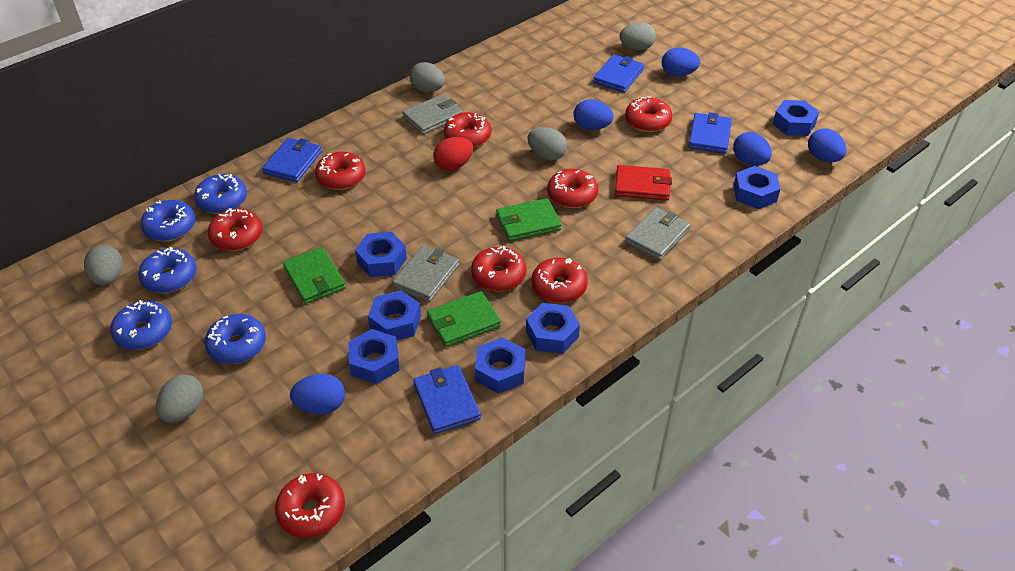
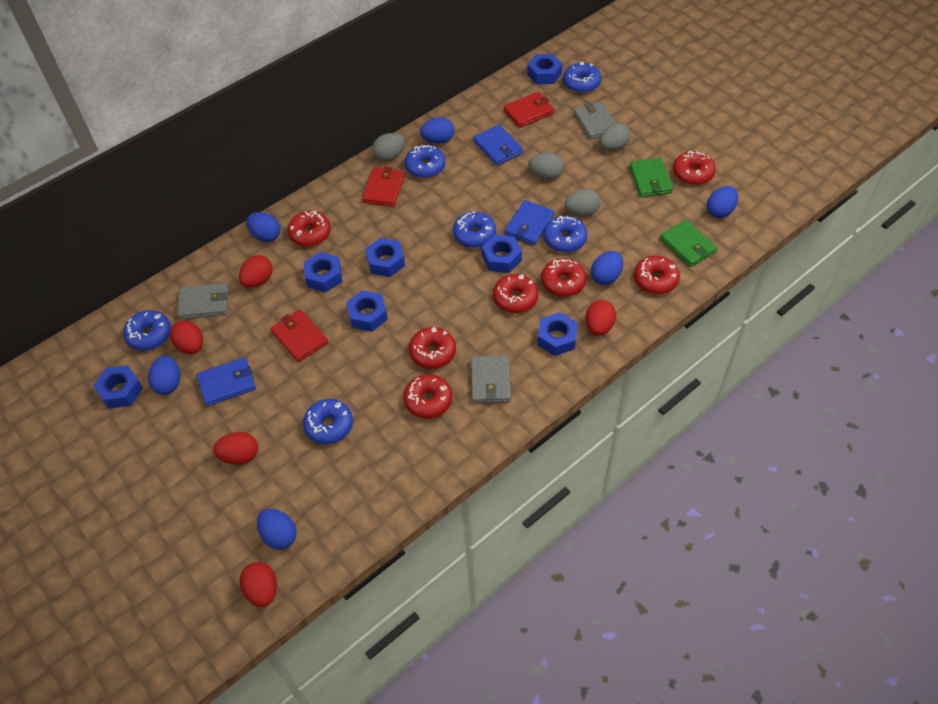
blue donut: 5 -> 6
blue egg: 5 -> 6
blue wallet: 4 -> 3
green wallet: 3 -> 2
grey egg: 5 -> 4
red donut: 8 -> 7
red egg: 1 -> 5
red wallet: 1 -> 3

